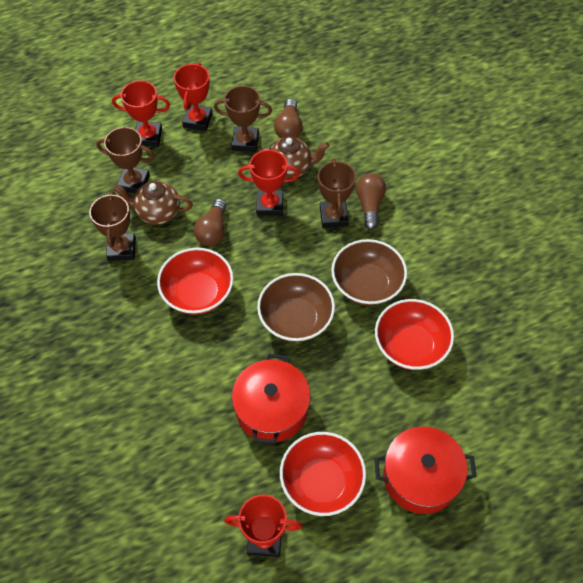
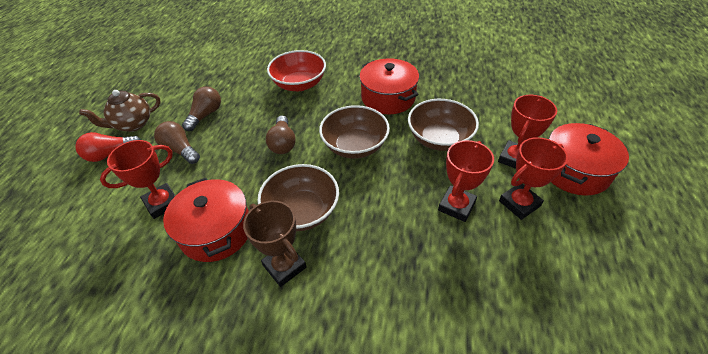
brown bowl: 2 -> 3
brown teapot: 2 -> 1
brown trophy: 4 -> 1
red bowl: 3 -> 1
red light bulb: 0 -> 1
red pot: 2 -> 3

